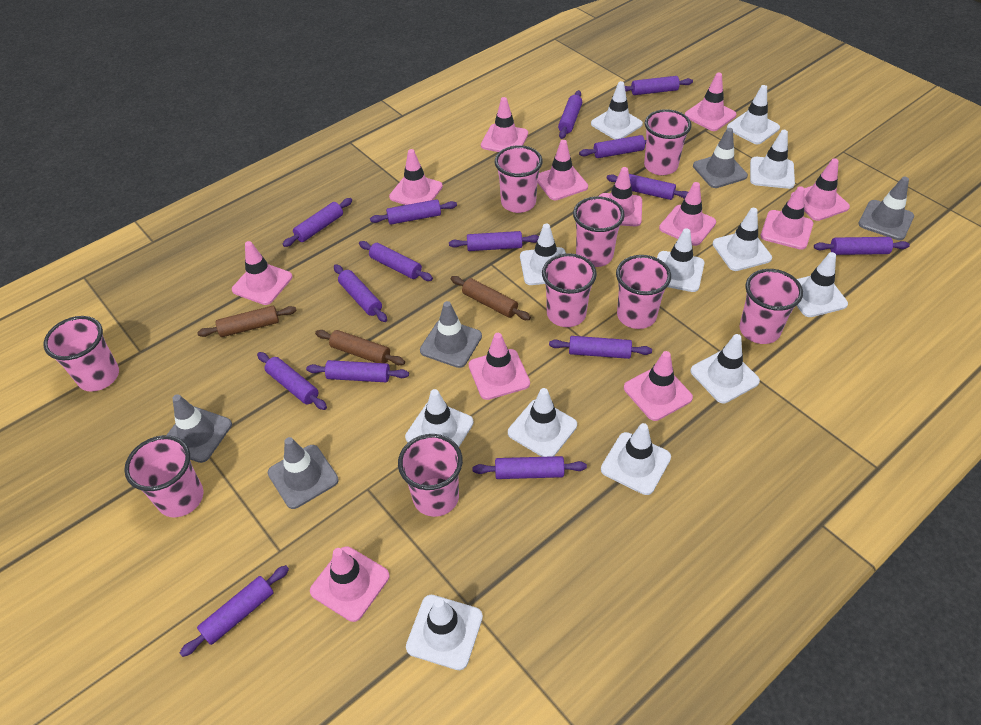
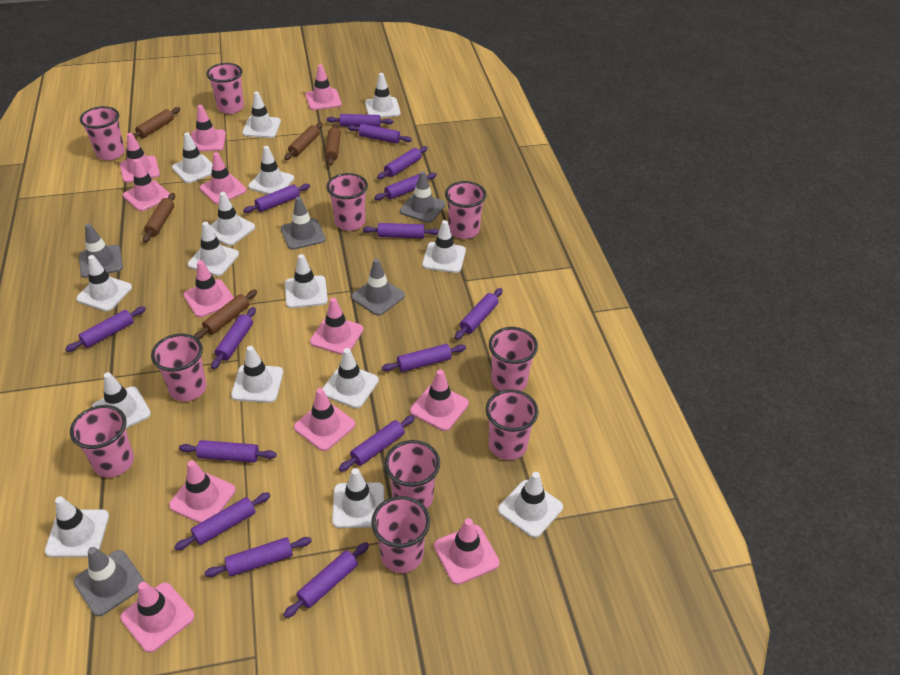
brown rolling pin: 3 -> 5
pink cup: 9 -> 10
white traffic cone: 12 -> 15

